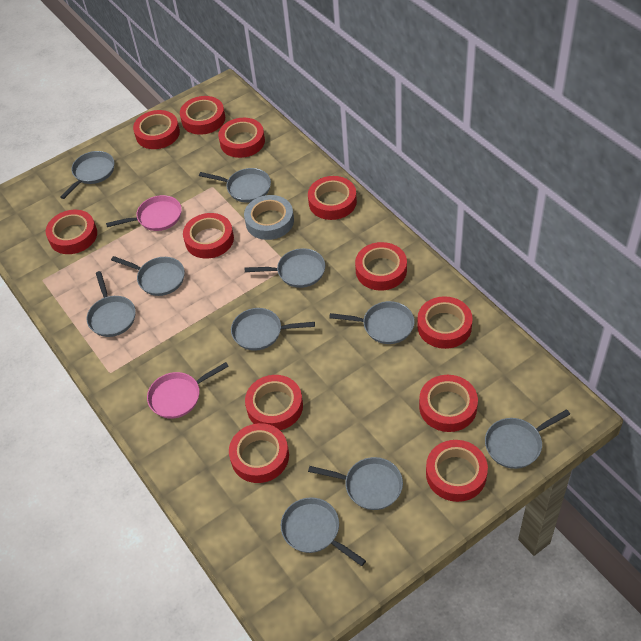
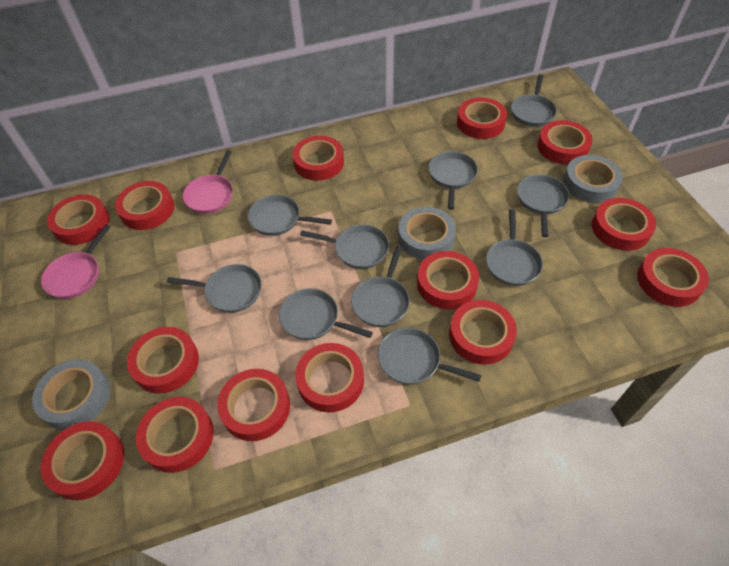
grey tape: 1 -> 3
red tape: 12 -> 14

